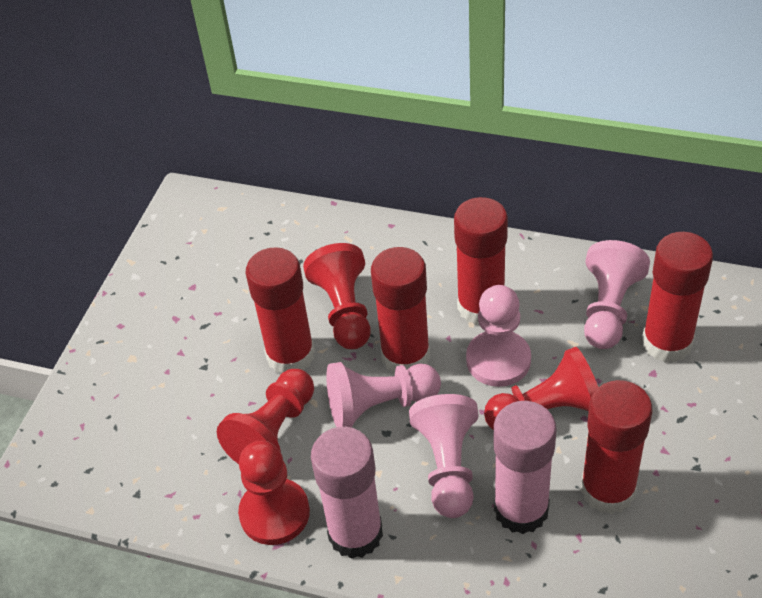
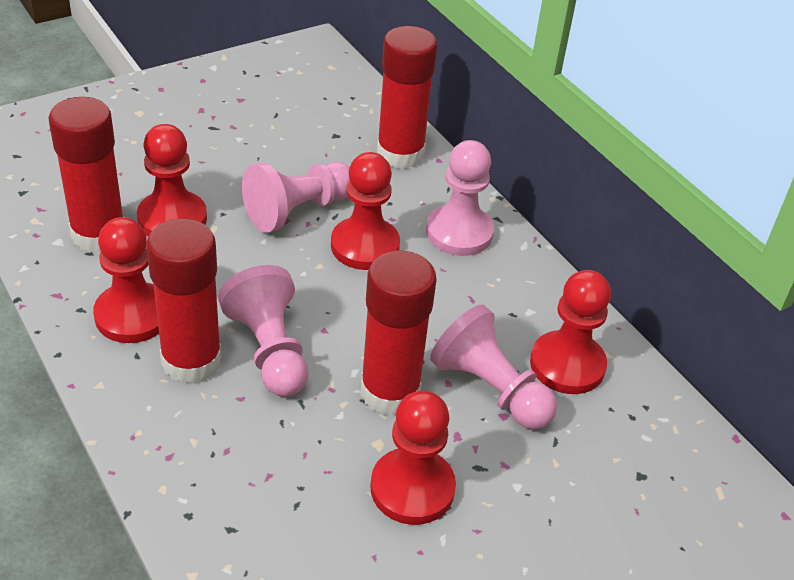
pink glue stick: 2 -> 0
red glue stick: 5 -> 4
red pawn: 4 -> 5

